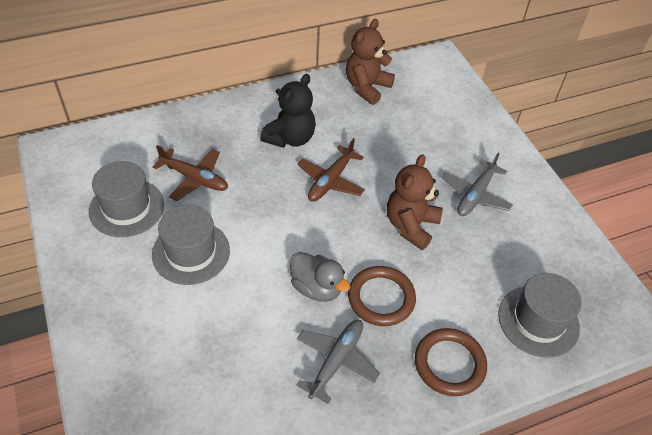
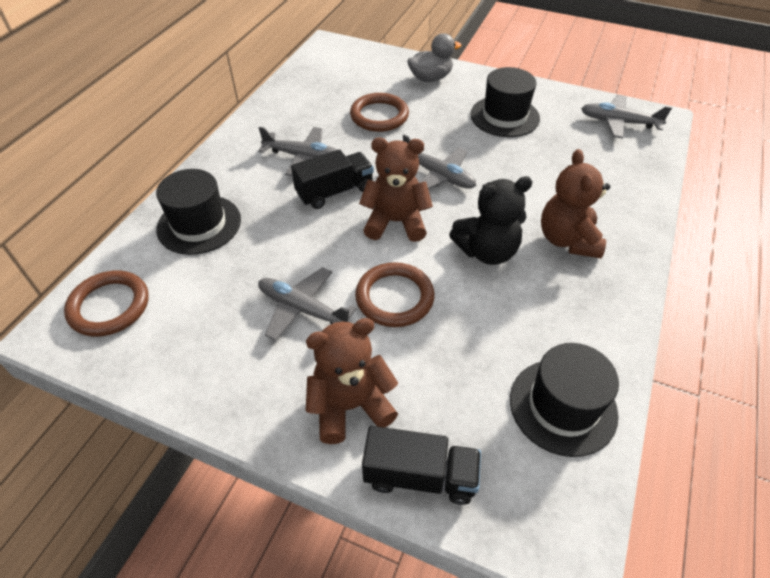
black hat: 0 -> 3
black truck: 0 -> 2
brown plane: 2 -> 0
brown ring: 2 -> 3
brown teddy bear: 2 -> 3
grey hat: 3 -> 0
grey plane: 2 -> 4

